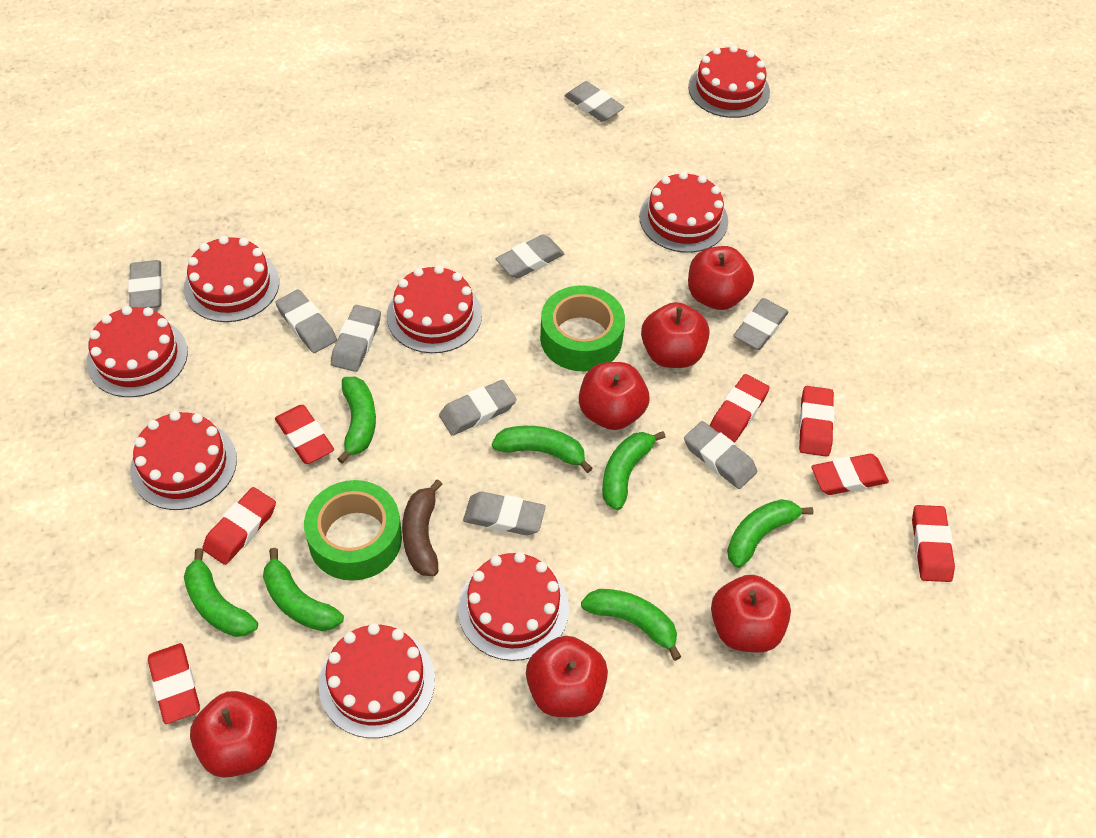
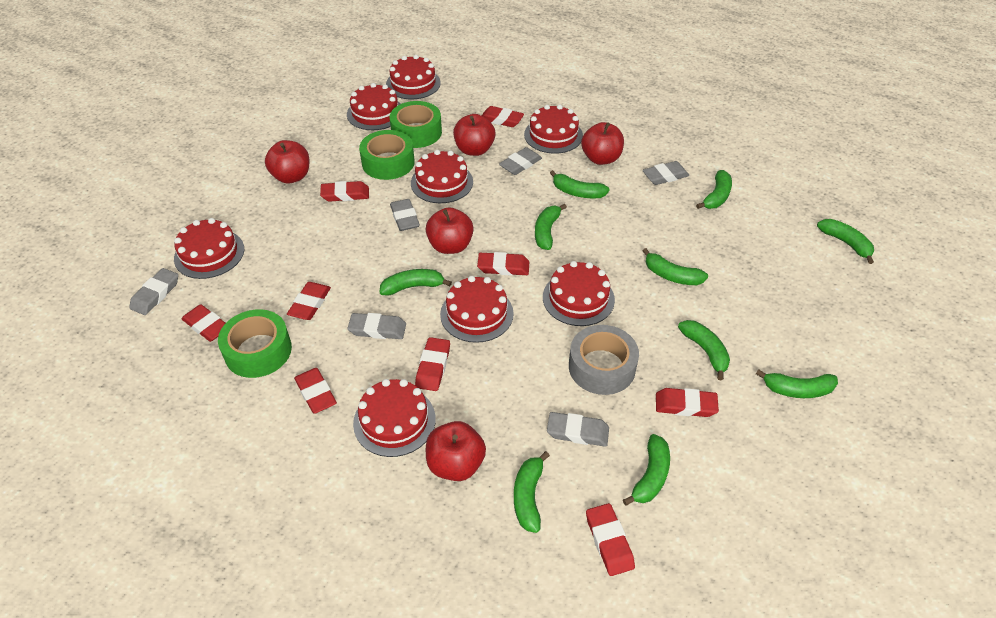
brown banana: 1 -> 0
green banana: 7 -> 10
green tape: 2 -> 3
grey eraser: 9 -> 6
grey tape: 0 -> 1
red apple: 6 -> 5
red eraser: 7 -> 9

